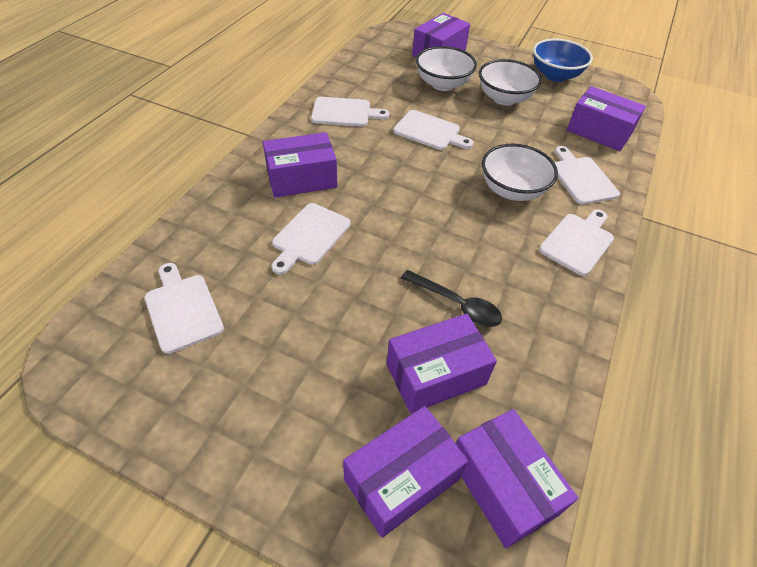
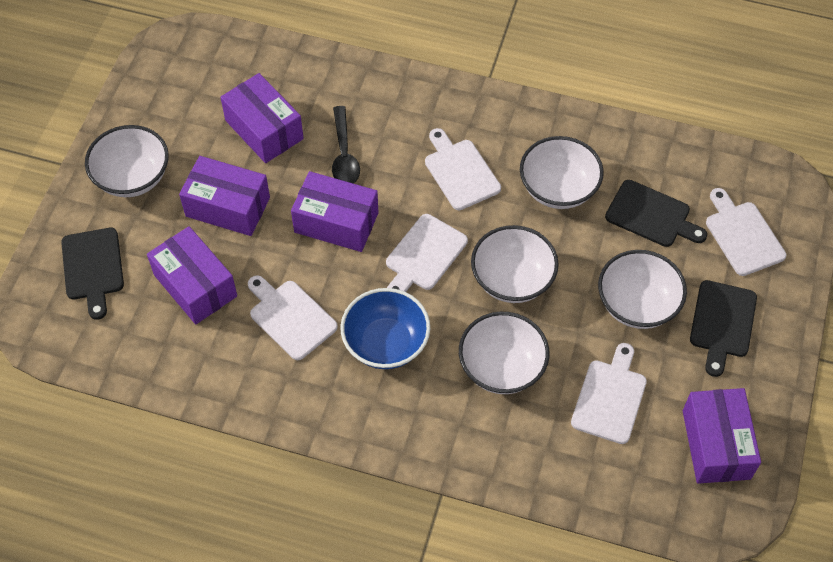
black cutting board: 0 -> 3
purple box: 6 -> 5
white bowl: 3 -> 5
white cutting board: 6 -> 5

